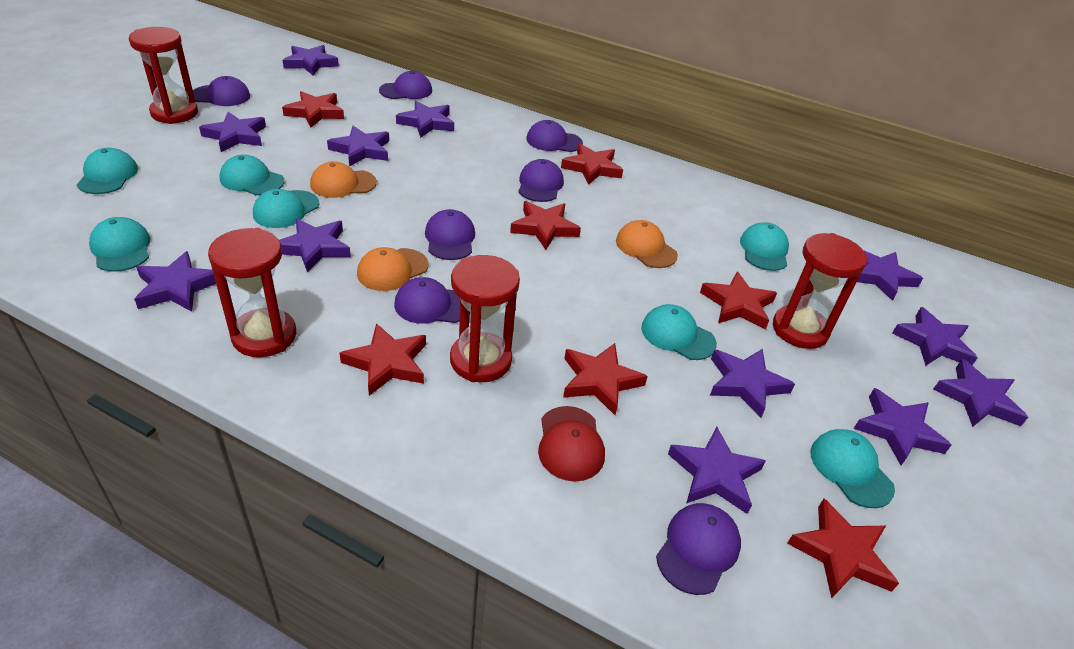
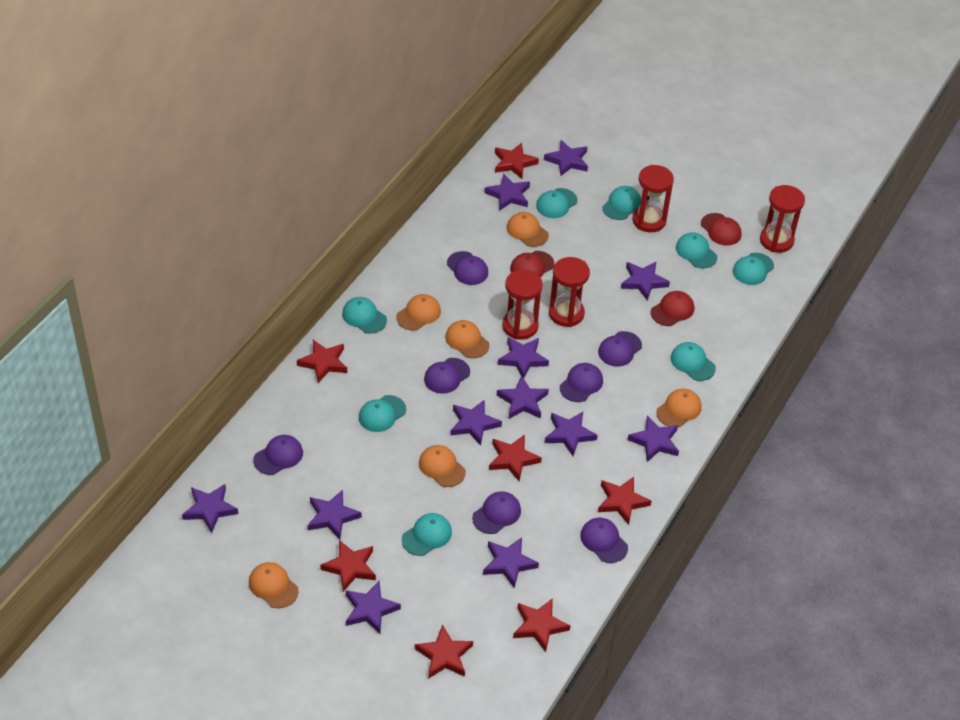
orange cap: 3 -> 6
red cap: 1 -> 3
turquoise cap: 7 -> 8

